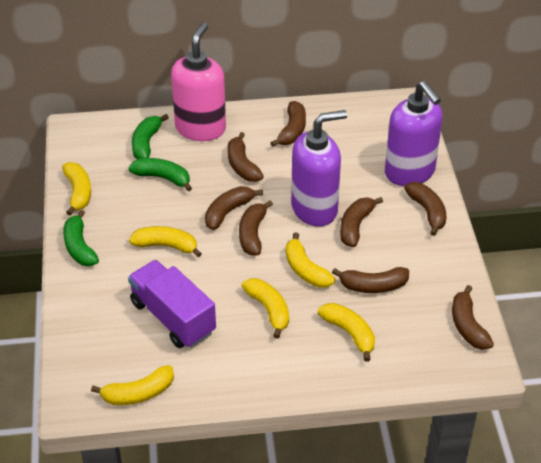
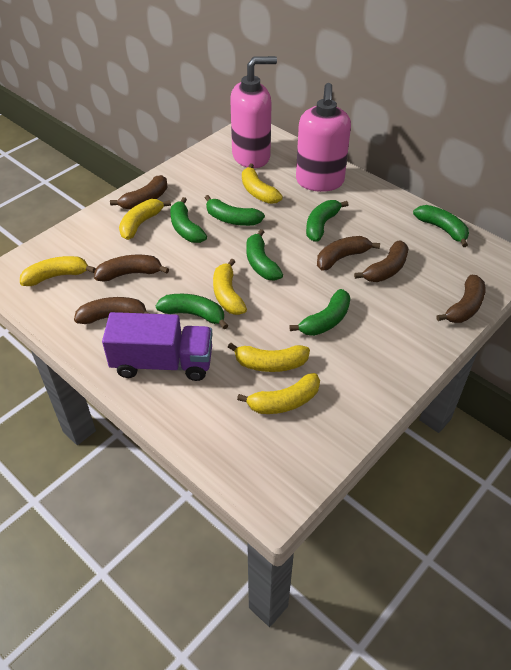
brown banana: 8 -> 6
green banana: 3 -> 7
pink soap dispenser: 1 -> 2
purple soap dispenser: 2 -> 0

